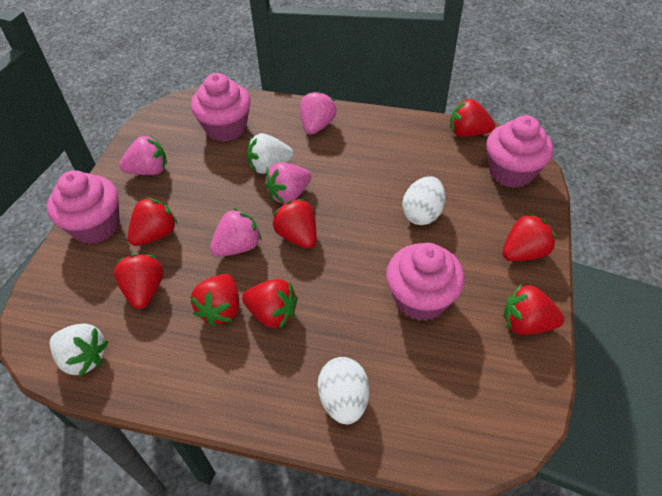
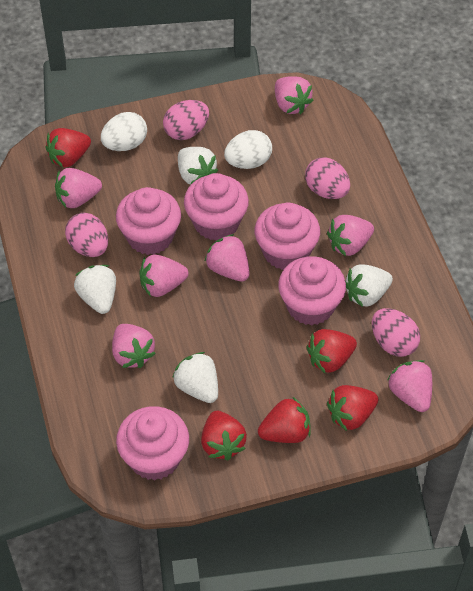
pink cupcake: 4 -> 5
pink egg: 0 -> 4
pink strawberry: 4 -> 7
red strawberry: 8 -> 5
white strawberry: 2 -> 4

